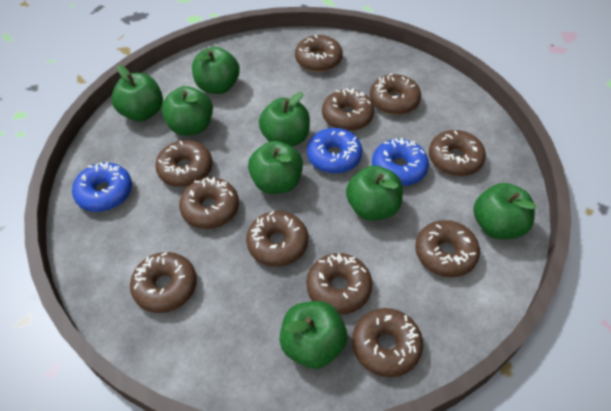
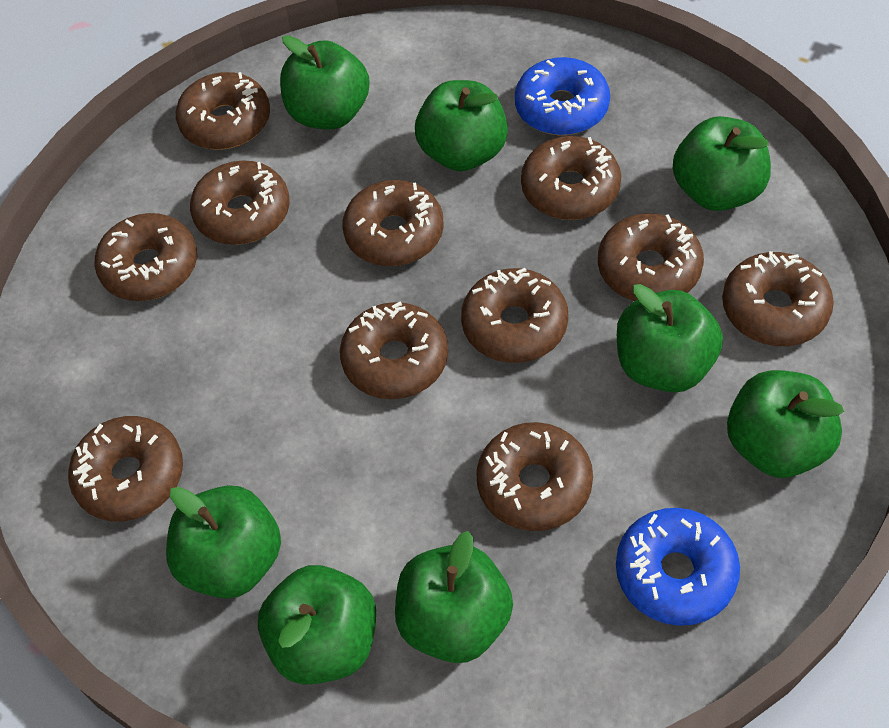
blue donut: 3 -> 2

